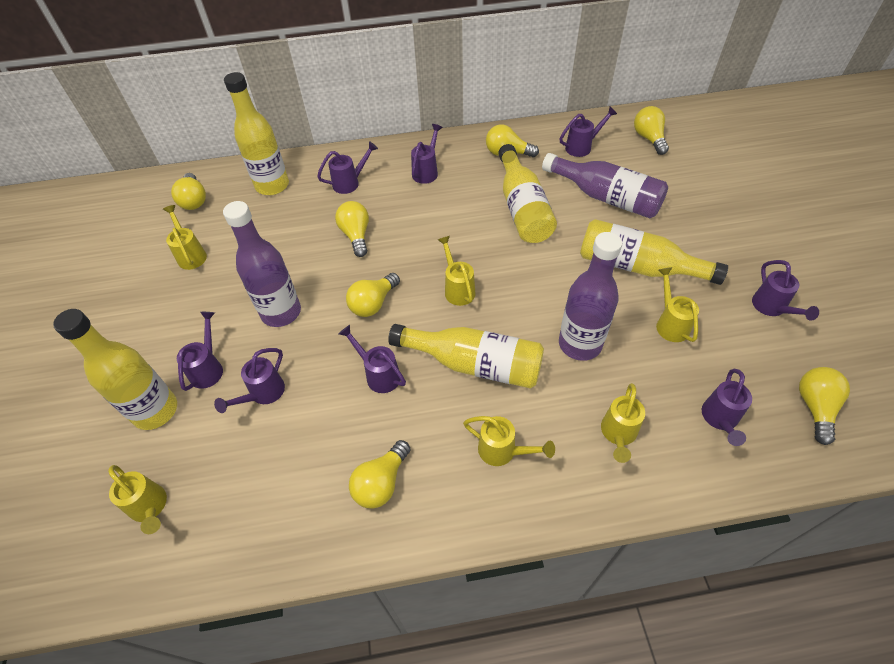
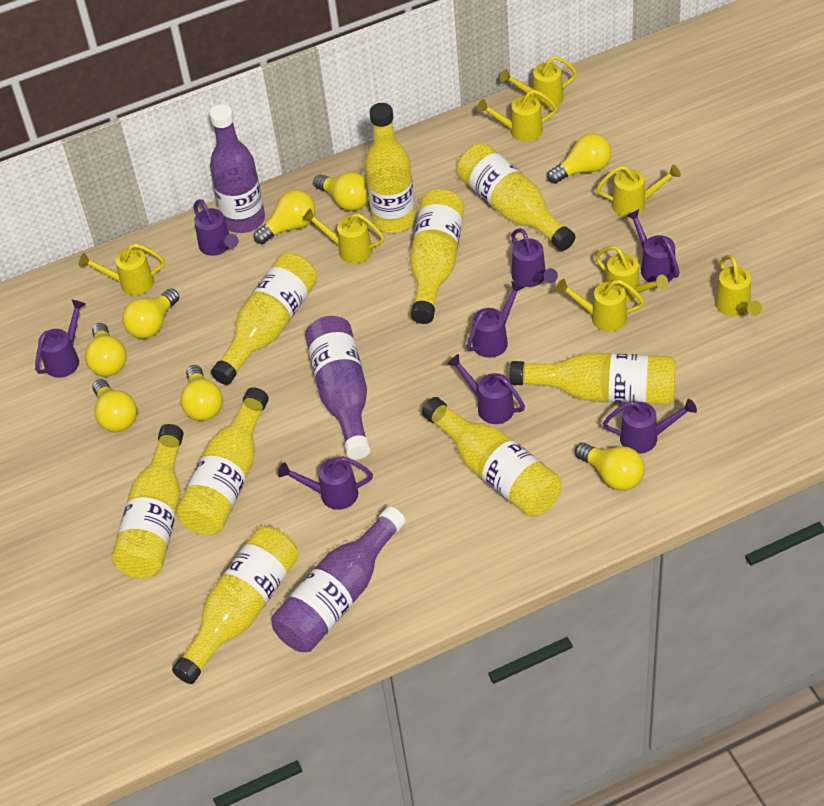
yellow bottle: 5 -> 9
yellow light bulb: 7 -> 8
yellow watering can: 6 -> 8

